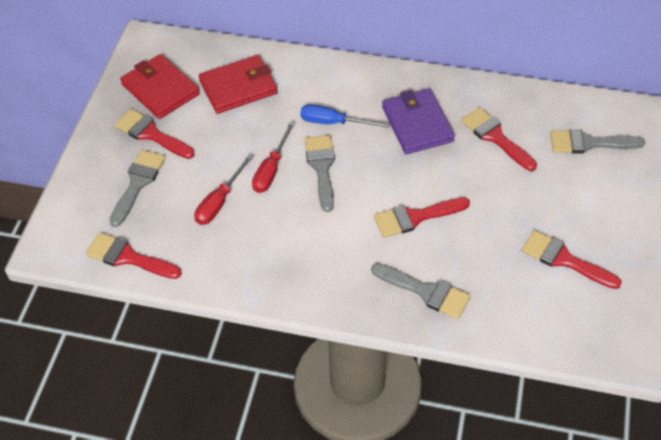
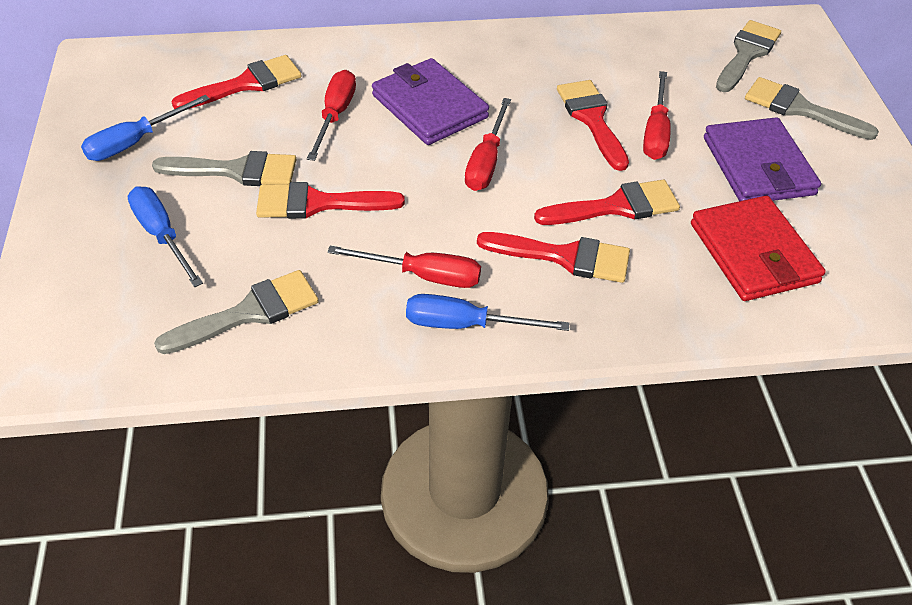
blue screwdriver: 1 -> 3
purple wallet: 1 -> 2
red screwdriver: 2 -> 4
red wallet: 2 -> 1

